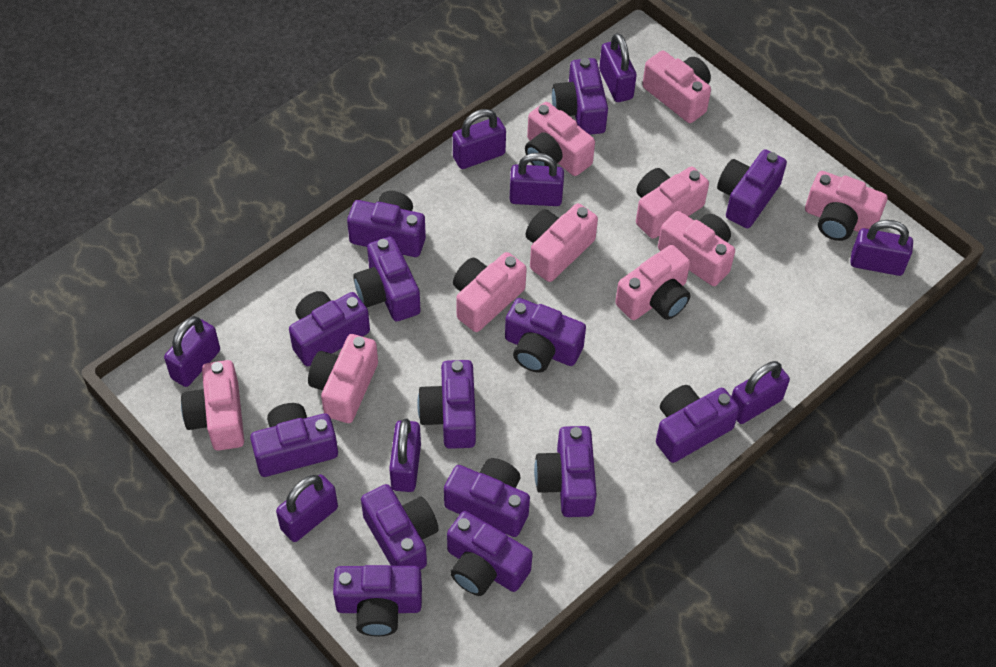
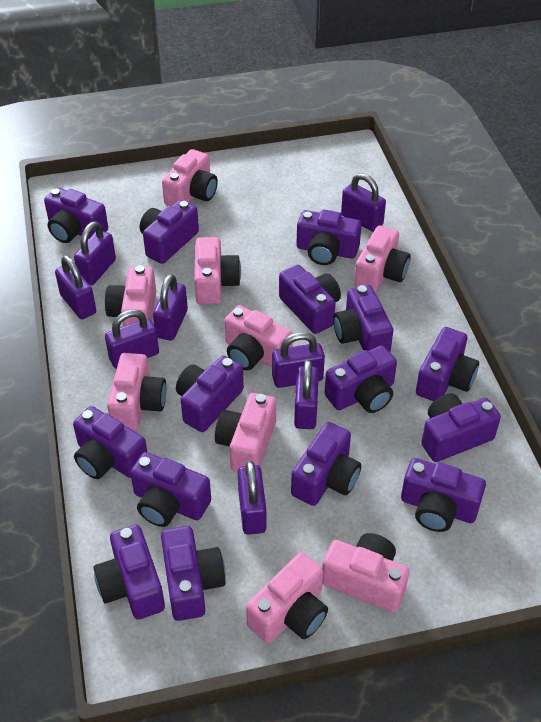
pink camera: 10 -> 9
purple camera: 14 -> 15

